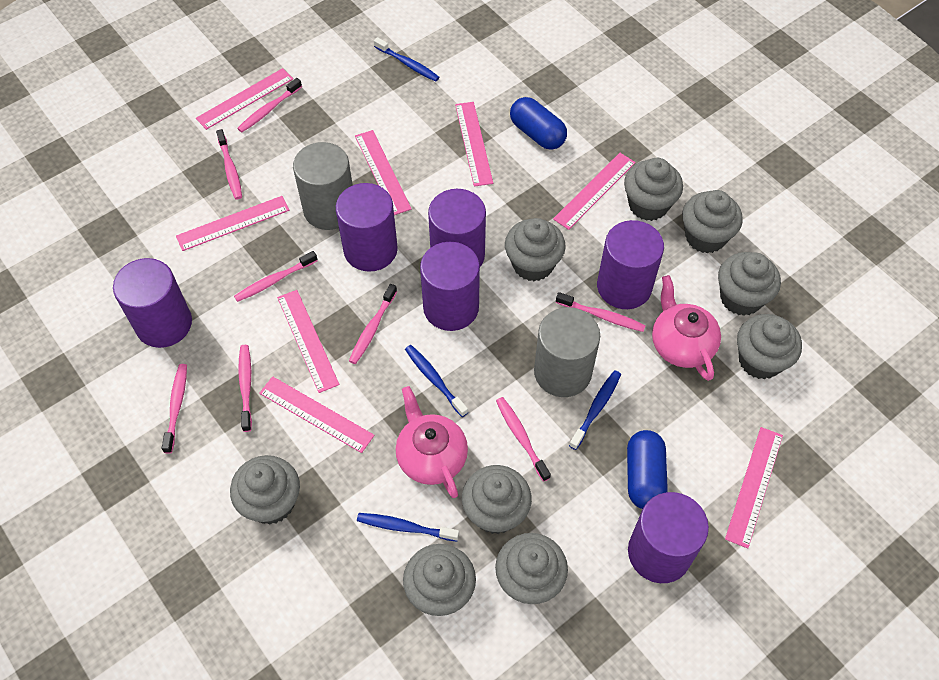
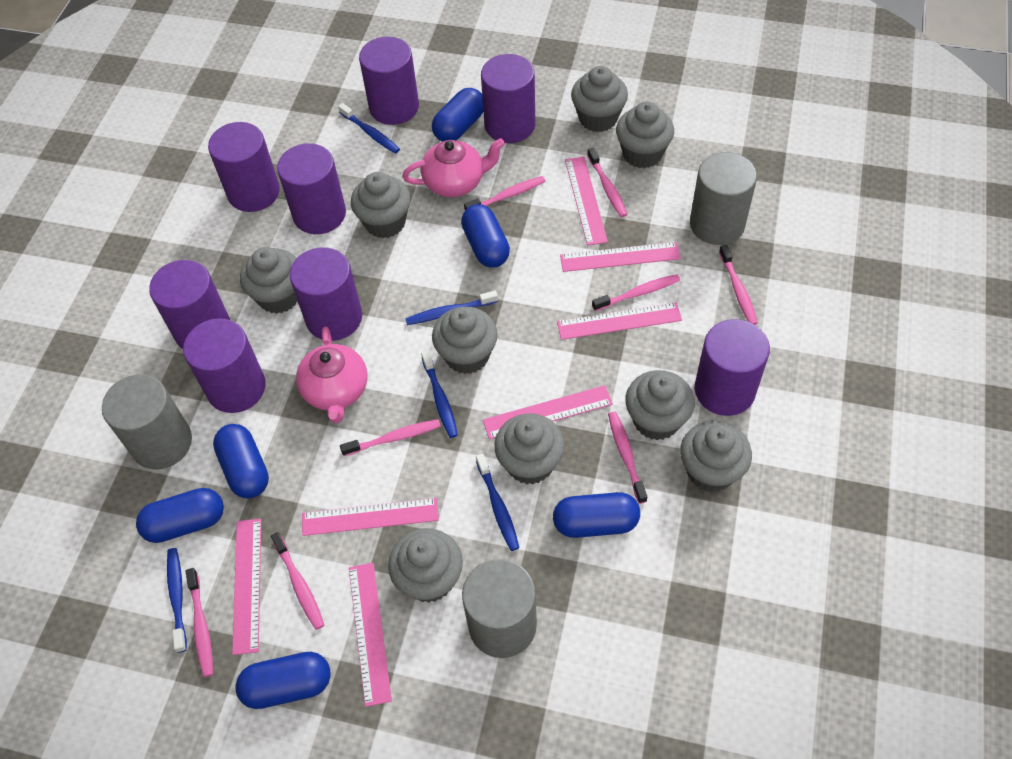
blue capsule: 2 -> 6
blue toothbrush: 4 -> 5
grey cylinder: 2 -> 3
pink ruler: 8 -> 7
purple cylinder: 6 -> 8

